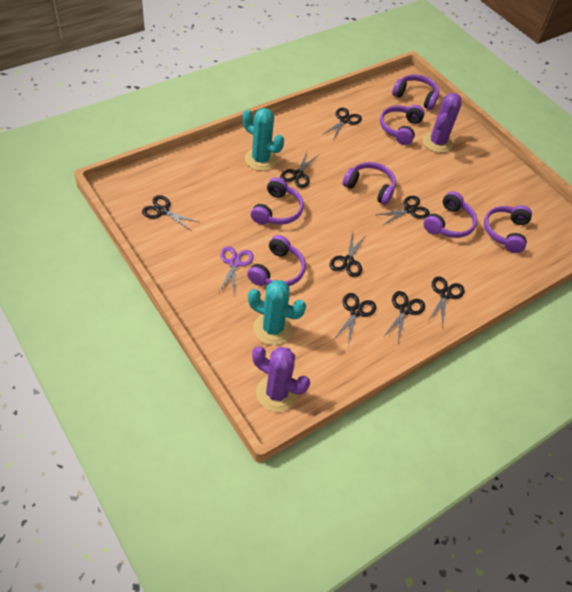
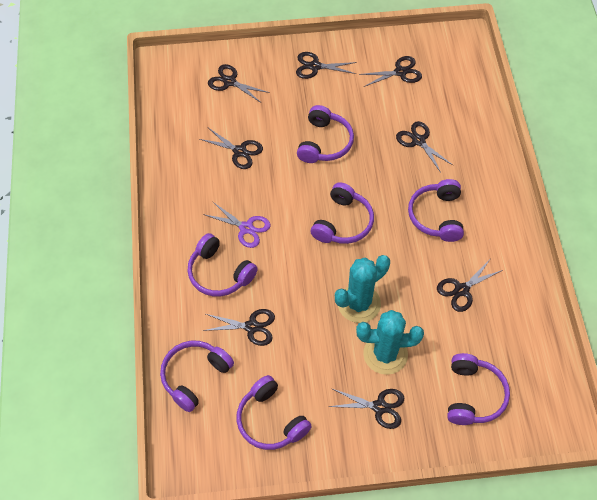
purple cactus: 2 -> 0

